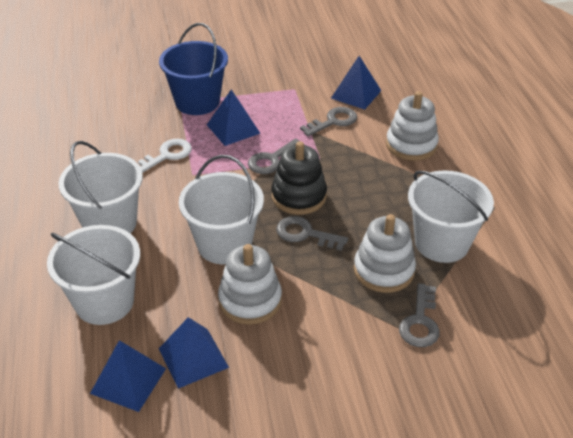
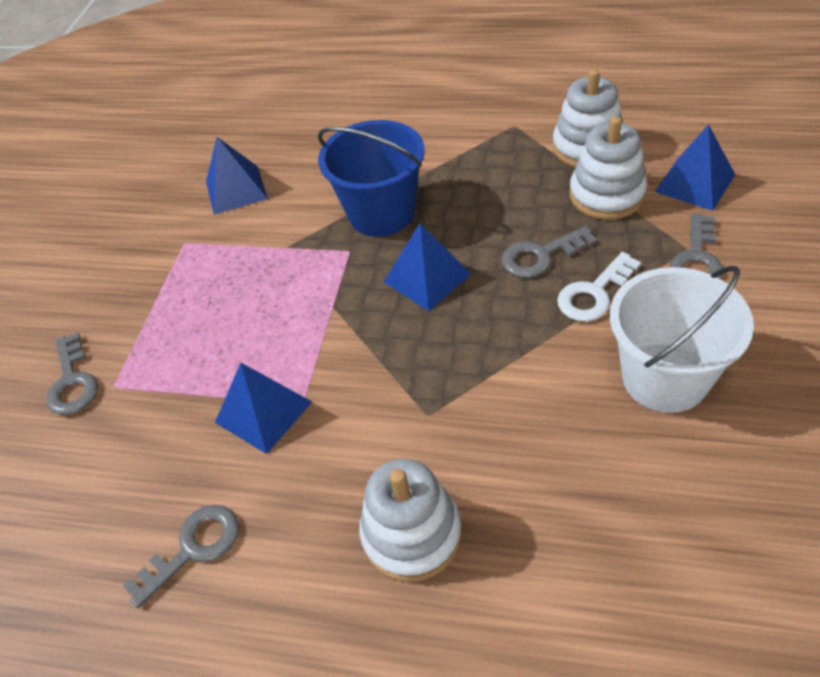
black stacking toy: 1 -> 0
white bucket: 4 -> 1

